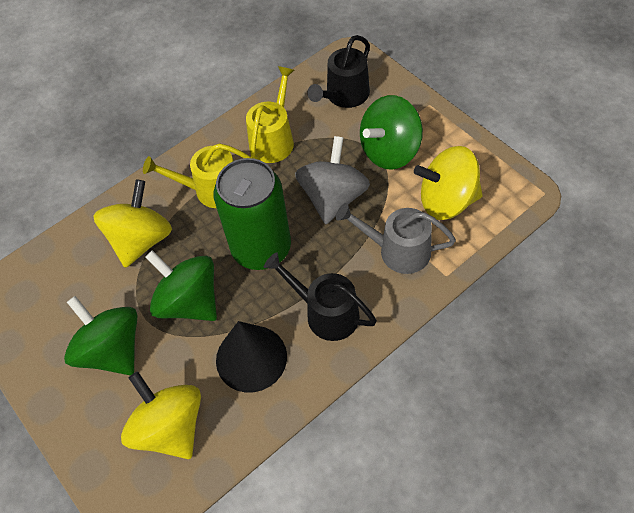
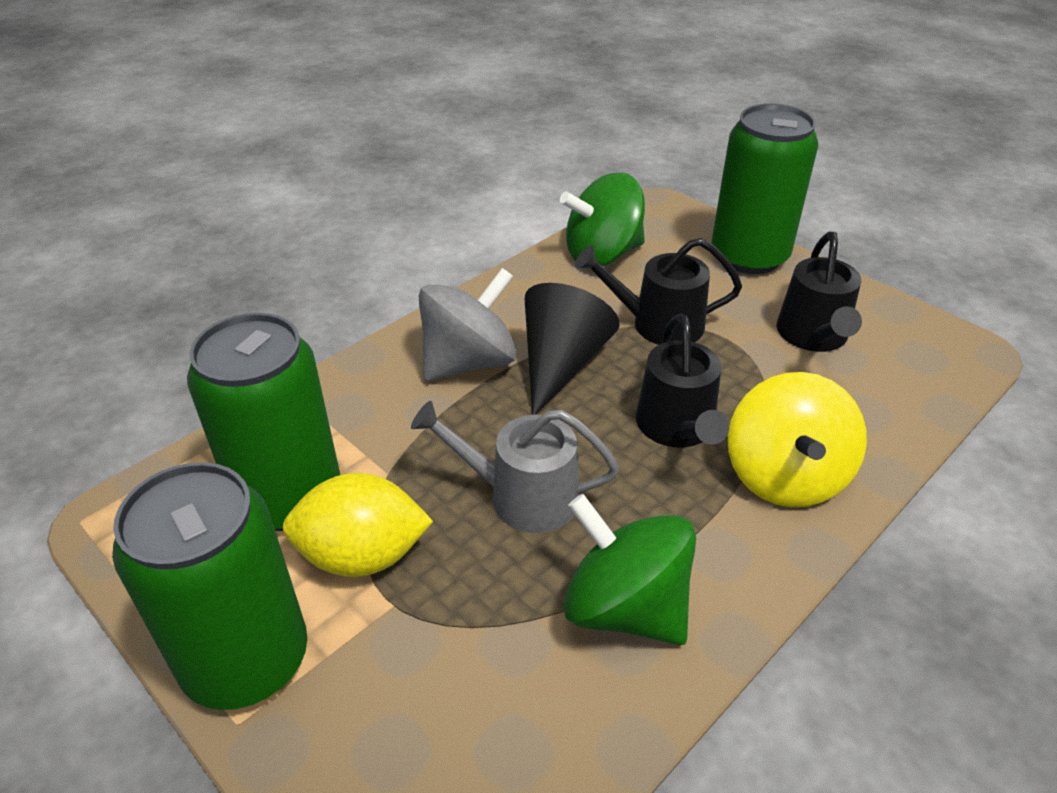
black watering can: 2 -> 3
green can: 1 -> 3
green spinning top: 3 -> 2
yellow lemon: 0 -> 1
yellow spinning top: 3 -> 1
yellow watering can: 2 -> 0

